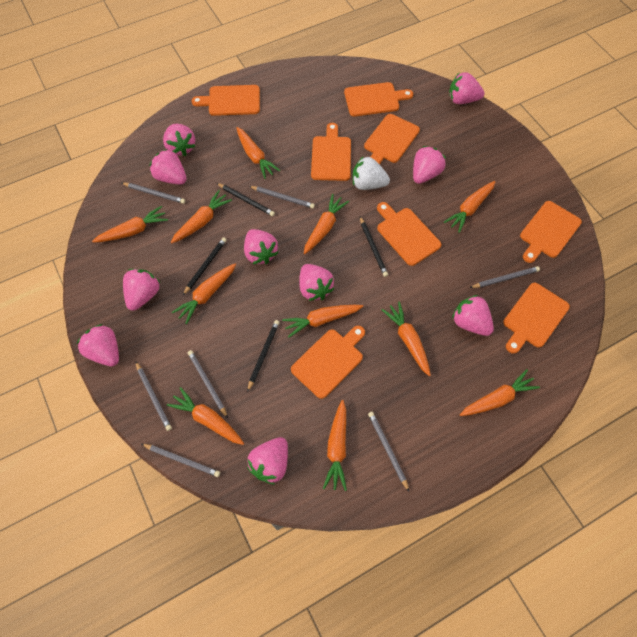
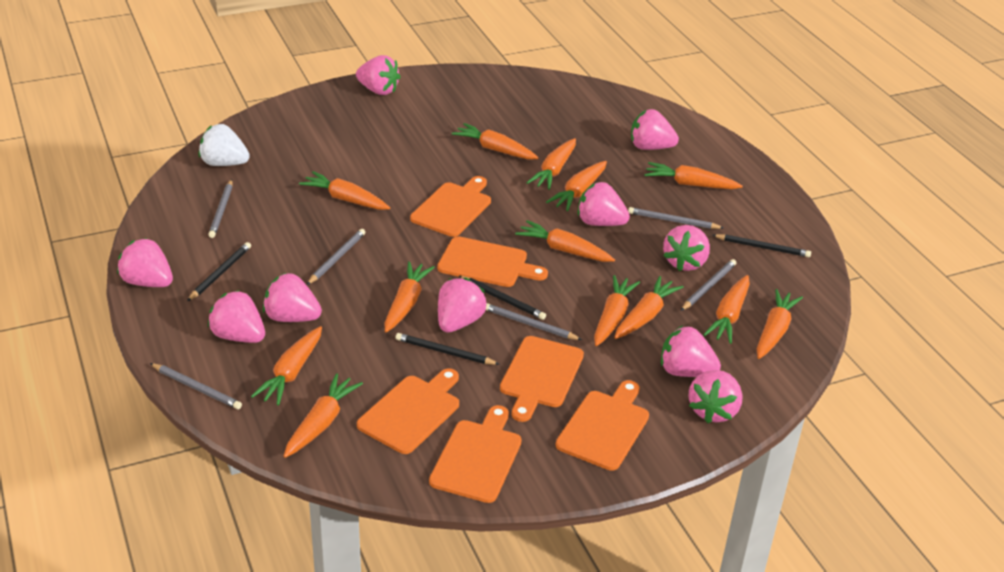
grey pencil: 7 -> 6
orange carrot: 11 -> 13
orange cutting board: 8 -> 6

